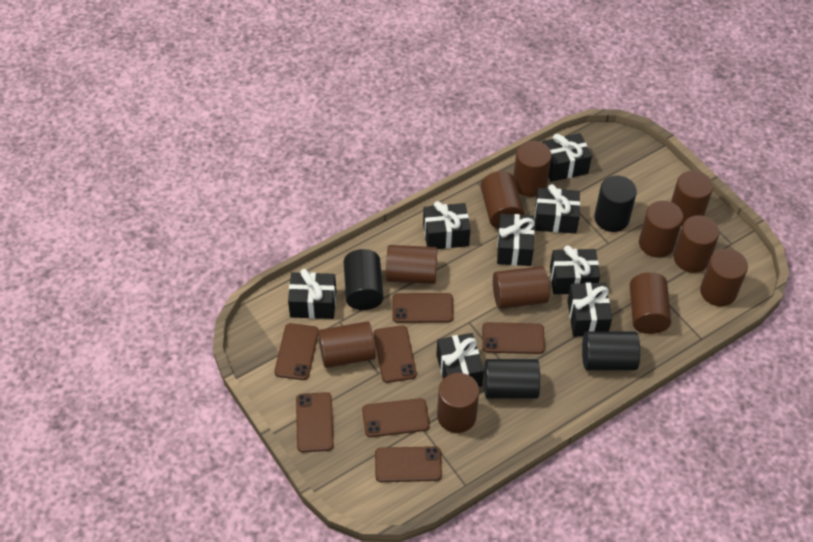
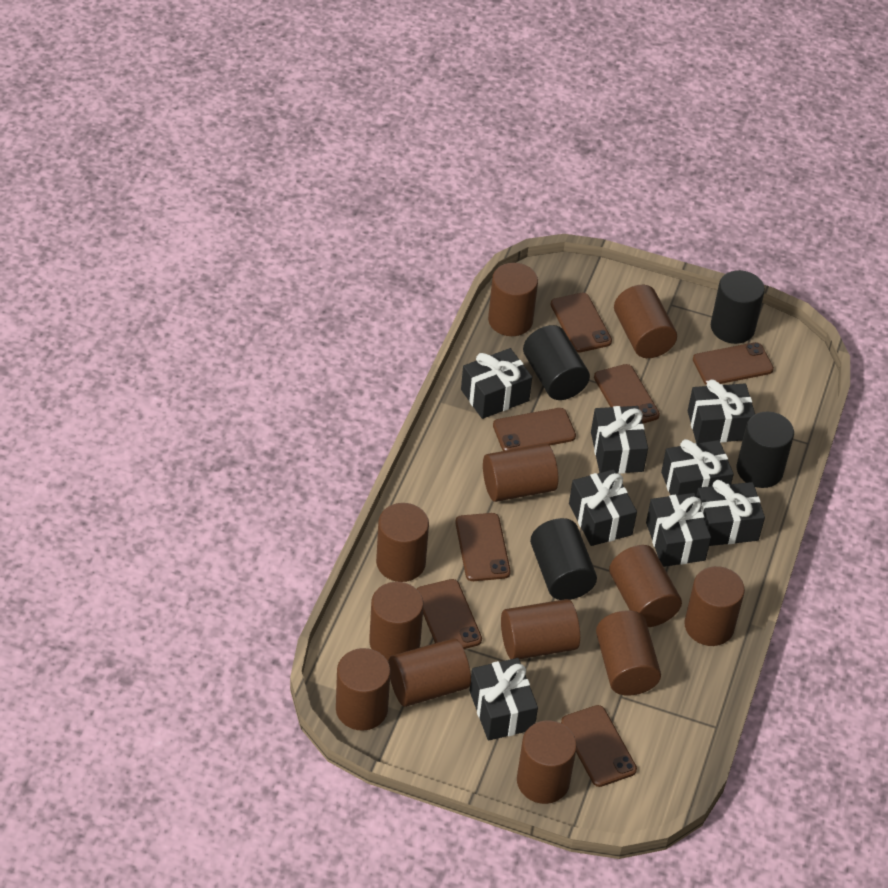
brown cylinder: 11 -> 12

